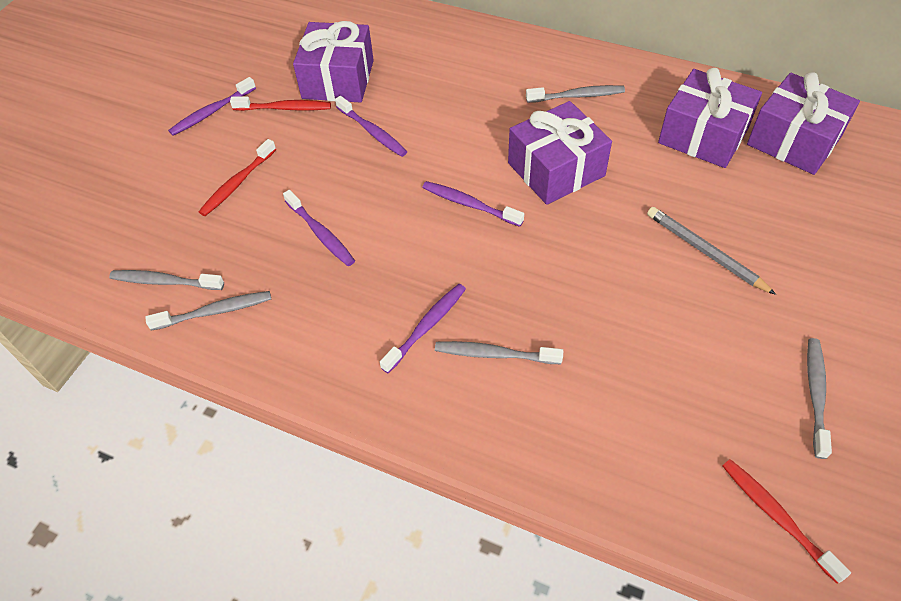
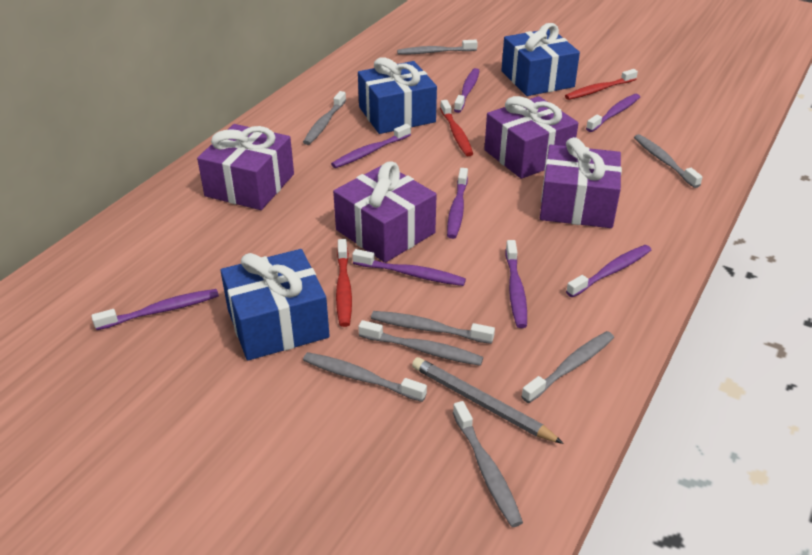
blue gift: 0 -> 3
grey toothbrush: 5 -> 8
purple toothbrush: 5 -> 8

